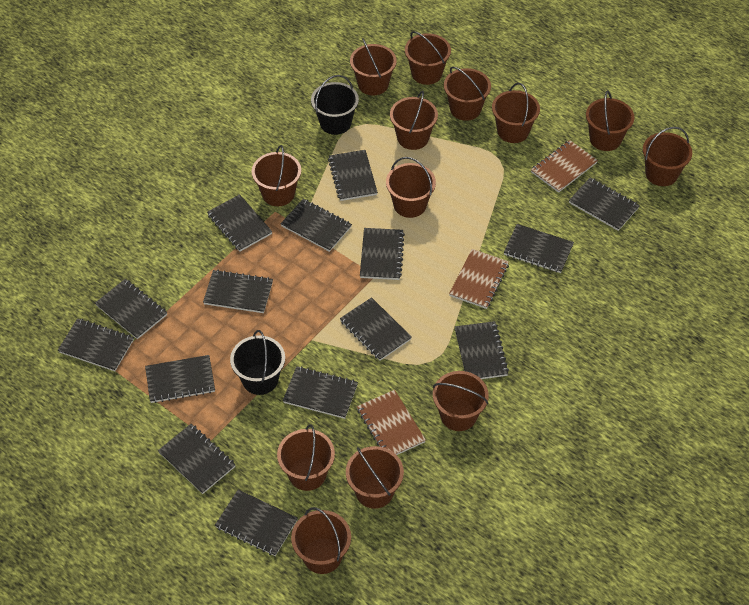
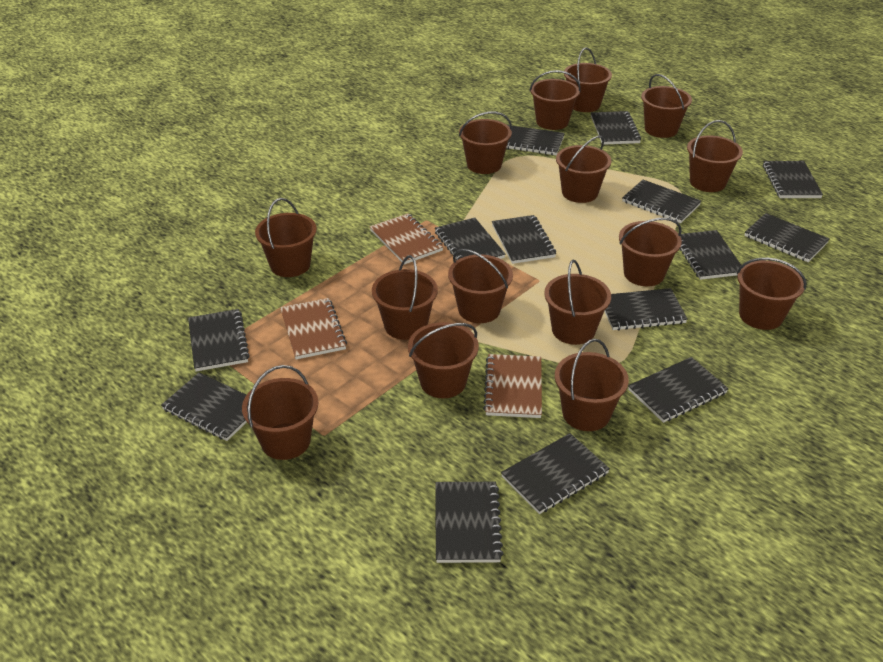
black bucket: 2 -> 0
black notebook: 15 -> 14
brown bucket: 13 -> 15

